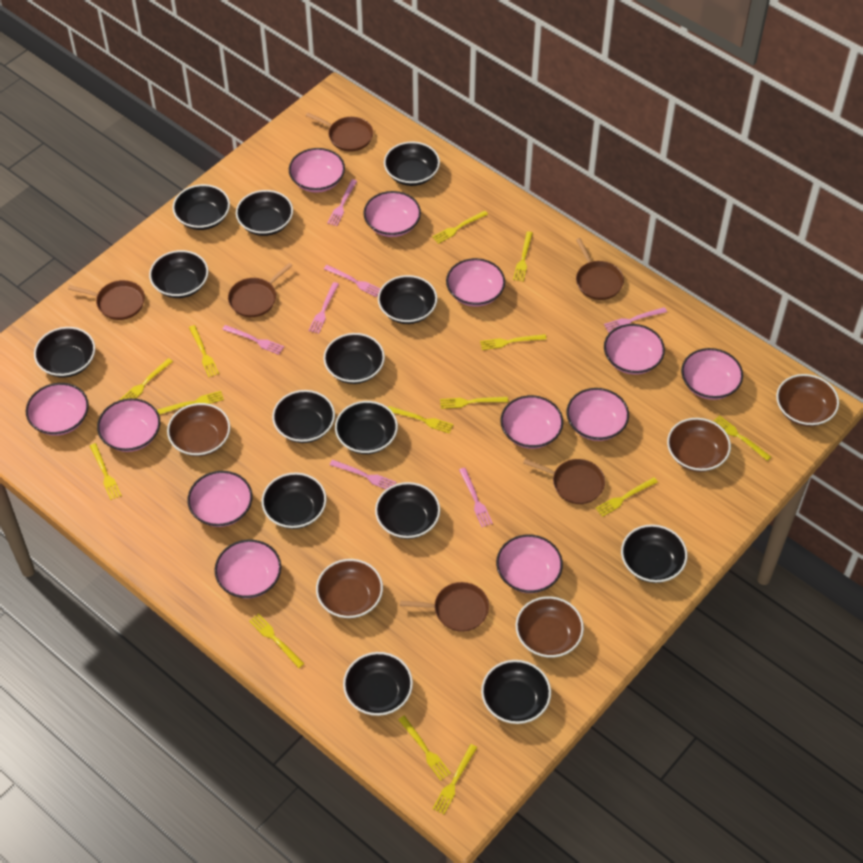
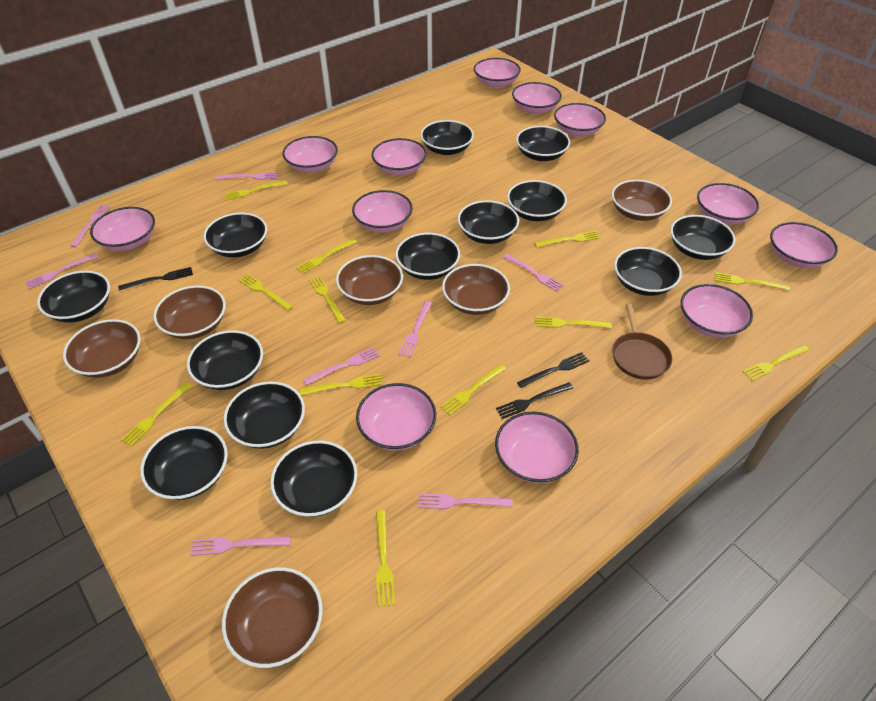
black bowl: 14 -> 13
black fork: 0 -> 3
brown bowl: 5 -> 6
brown pan: 6 -> 1
pink fork: 7 -> 8
yellow fork: 14 -> 12

